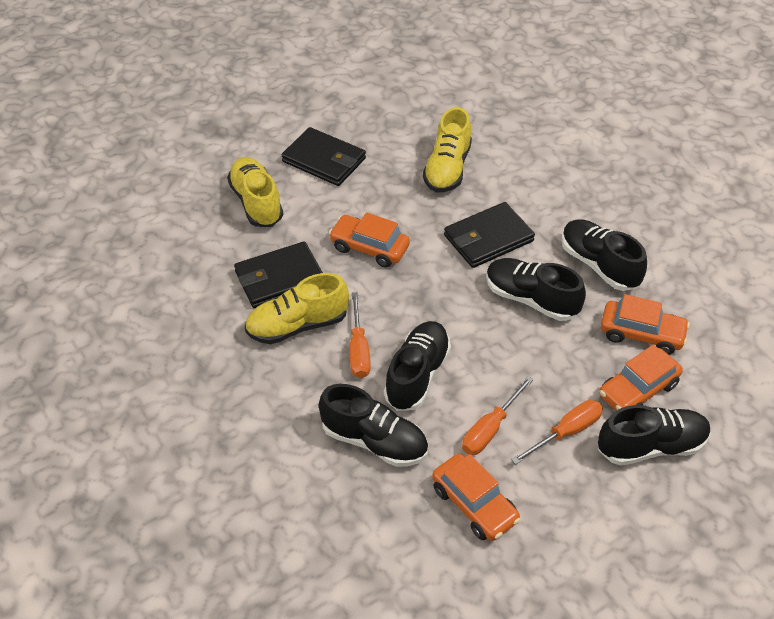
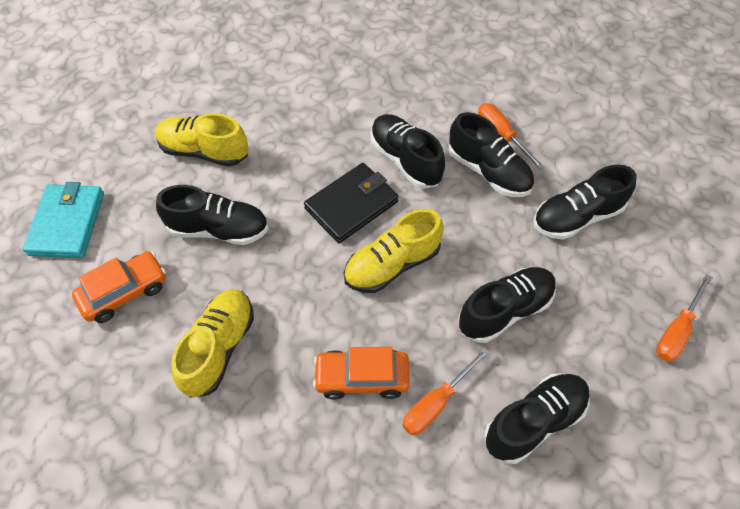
black shoe: 5 -> 6
black wallet: 3 -> 1
orange car: 4 -> 2
turquoise wallet: 0 -> 1

